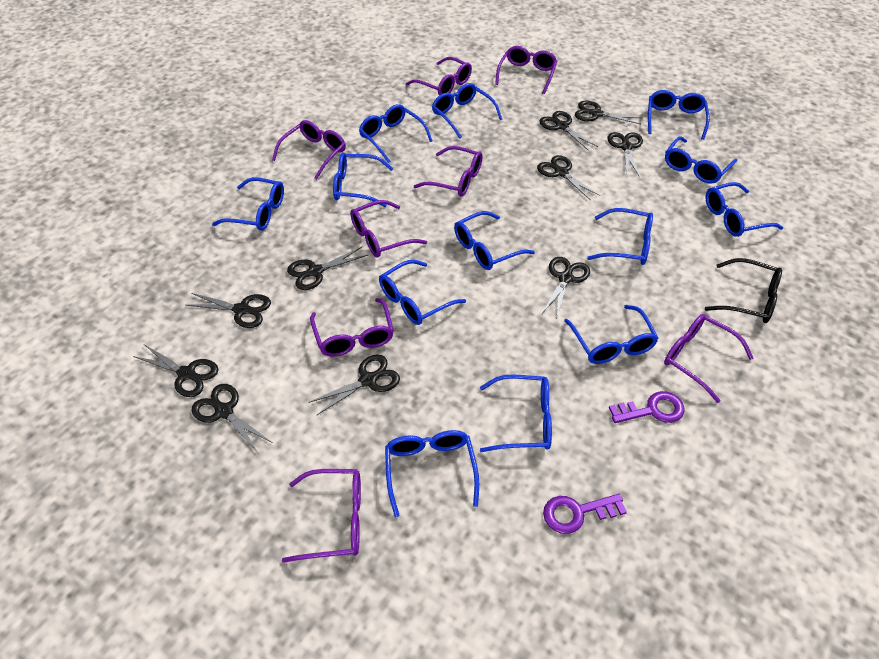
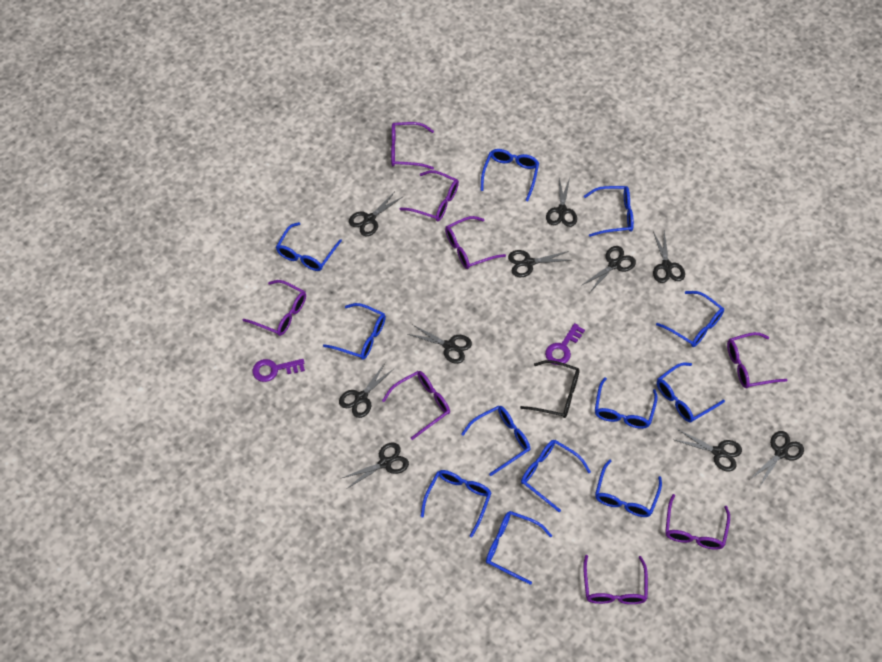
blue glasses: 13 -> 12

